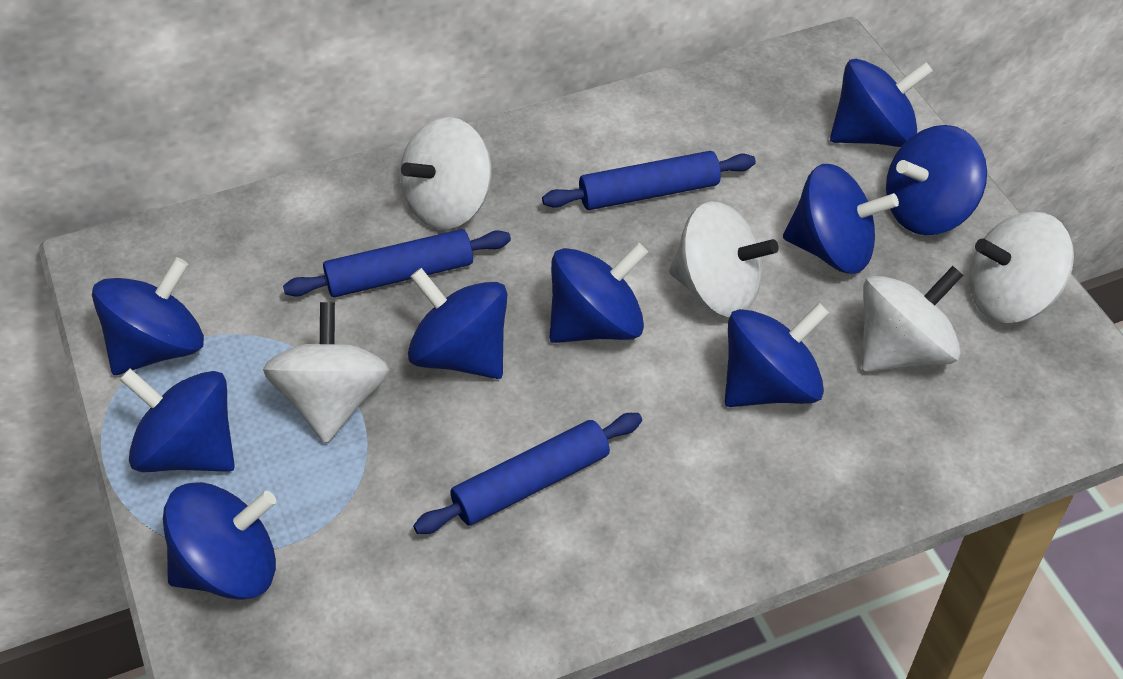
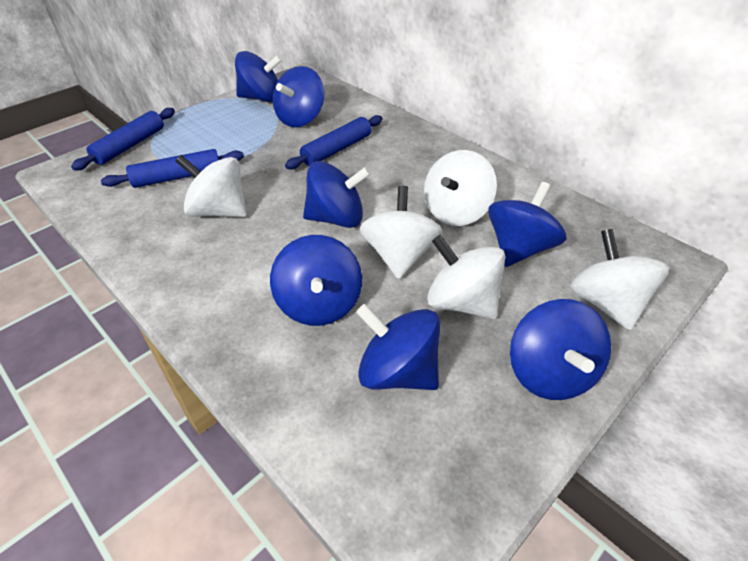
blue spinning top: 9 -> 7

